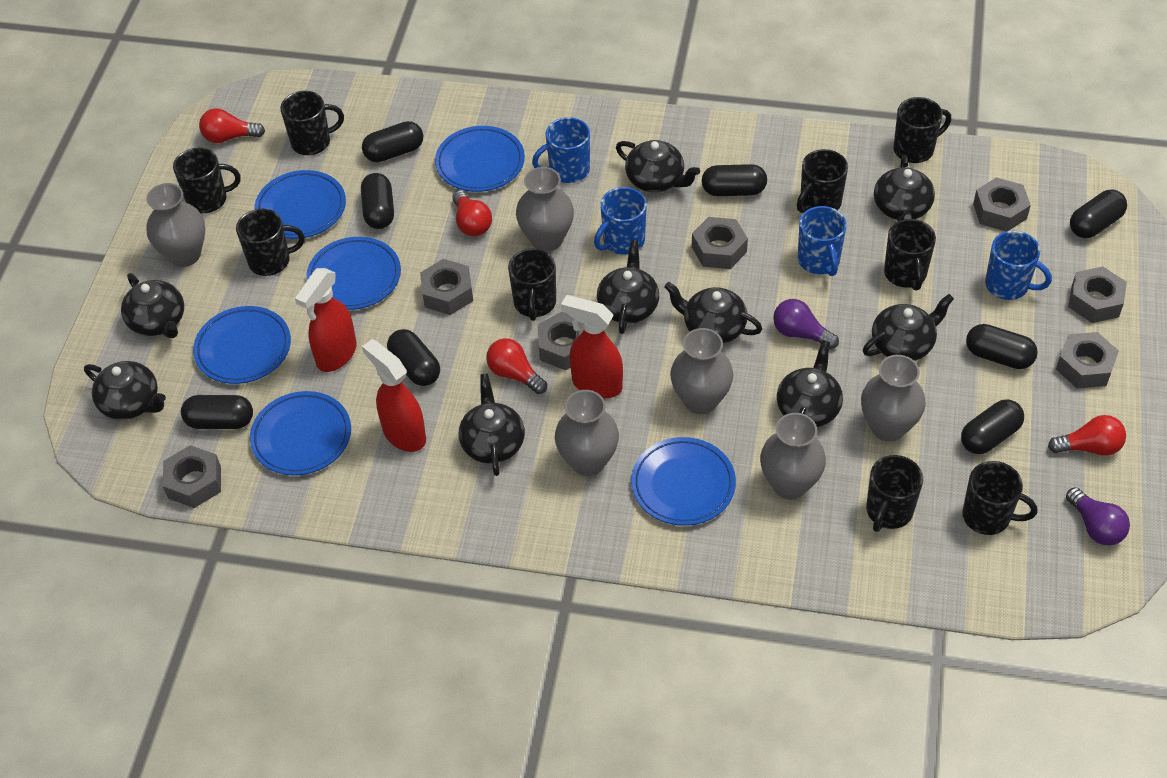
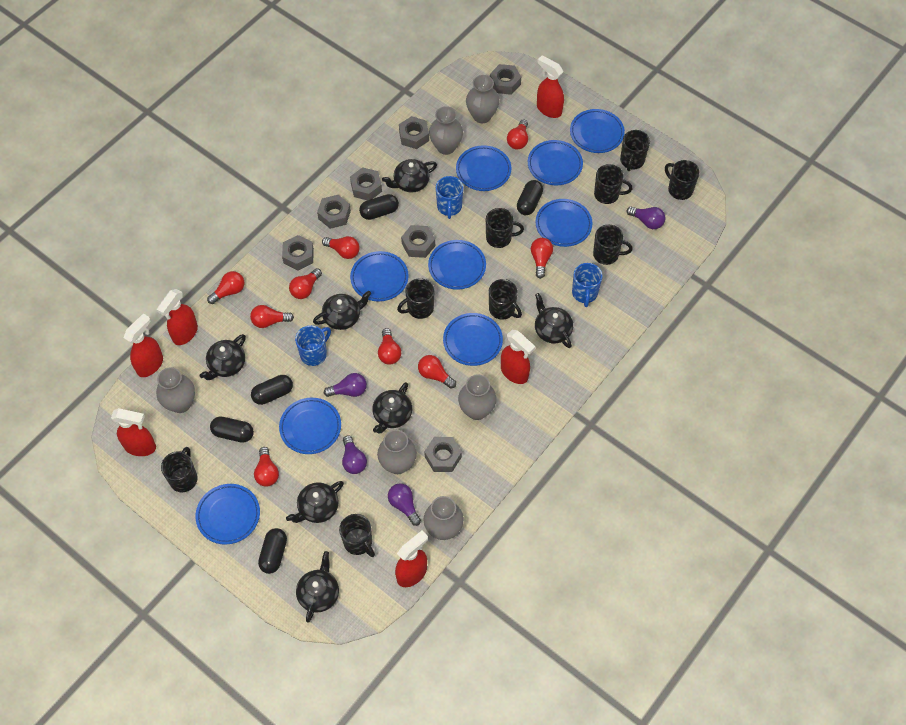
black capsule: 8 -> 5
black teapot: 9 -> 7
blue mug: 4 -> 3
blue plate: 6 -> 9
purple light bulb: 2 -> 4
red light bulb: 4 -> 9
red spray bottle: 3 -> 6

